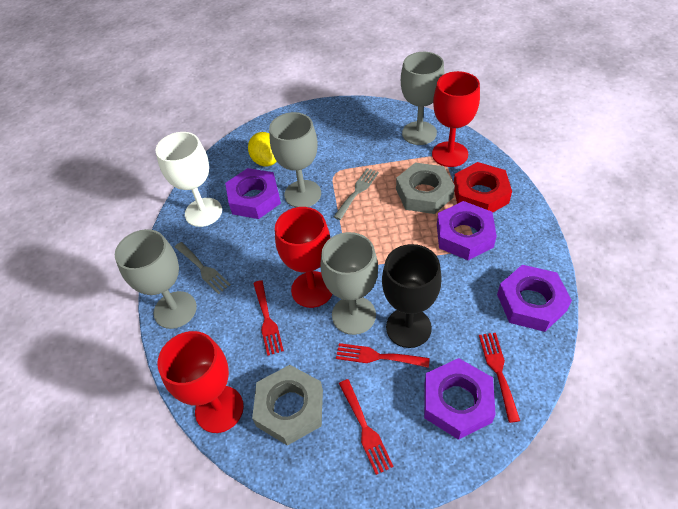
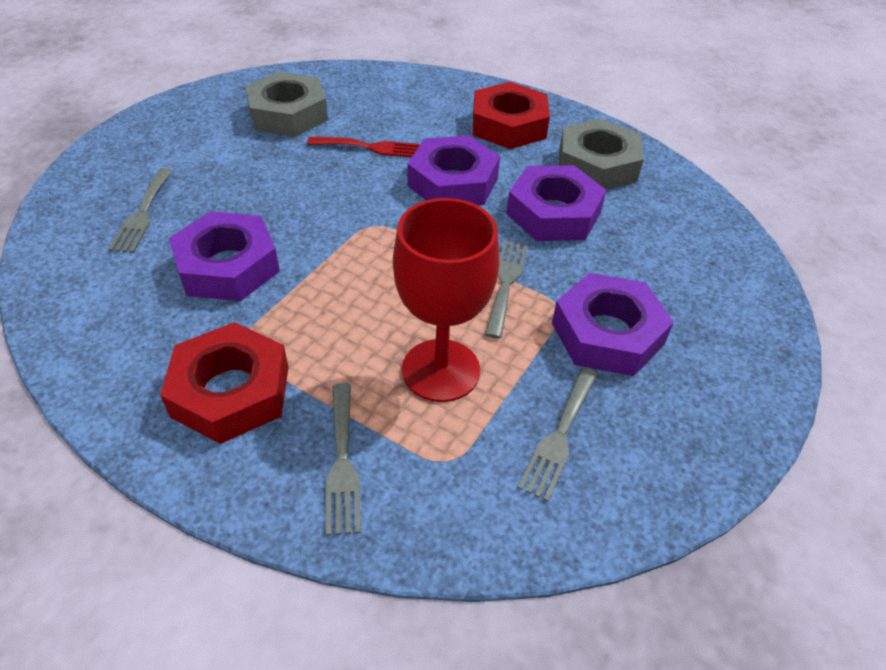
black goblet: 1 -> 0
grey fork: 2 -> 4
grey goblet: 4 -> 0
red fork: 4 -> 1
red goblet: 3 -> 1
red nut: 1 -> 2
white goblet: 1 -> 0
yellow lemon: 1 -> 0

